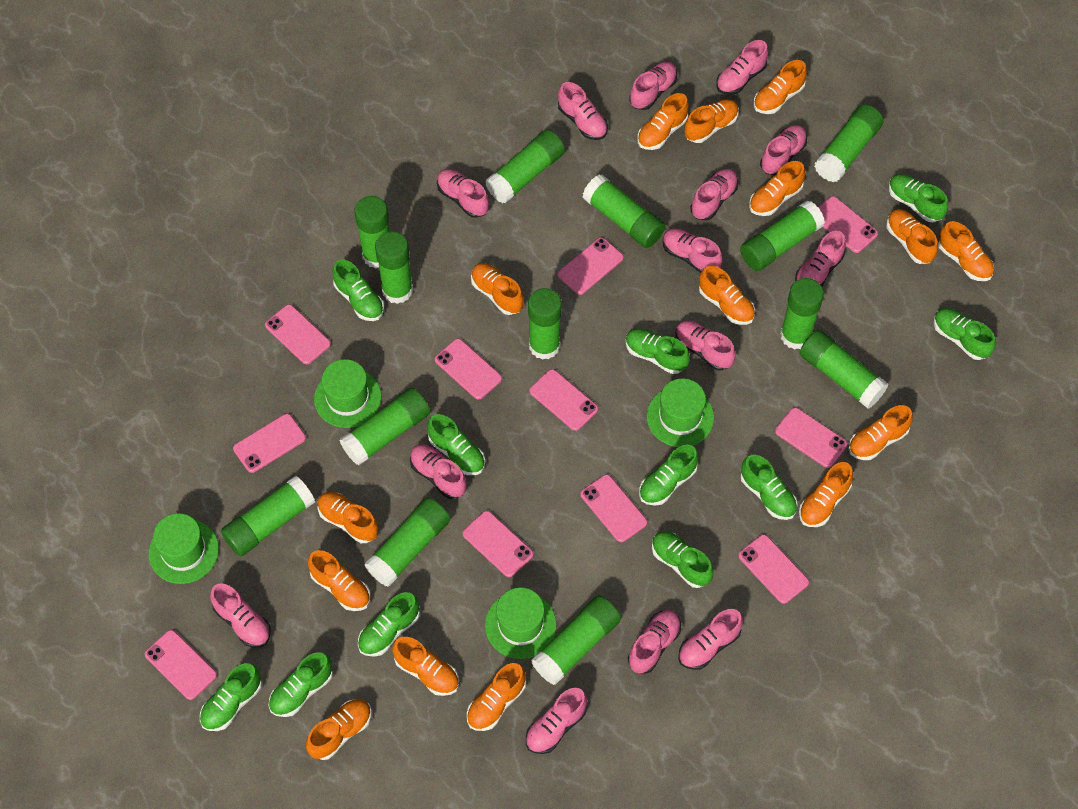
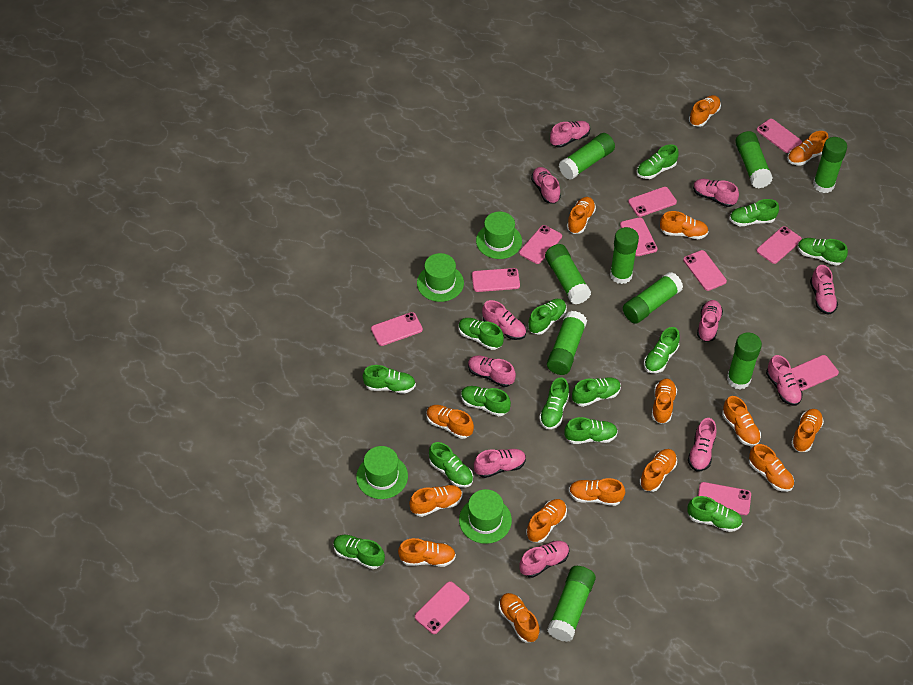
green glue stick: 13 -> 9
green shoe: 11 -> 14
pink shoe: 14 -> 11

